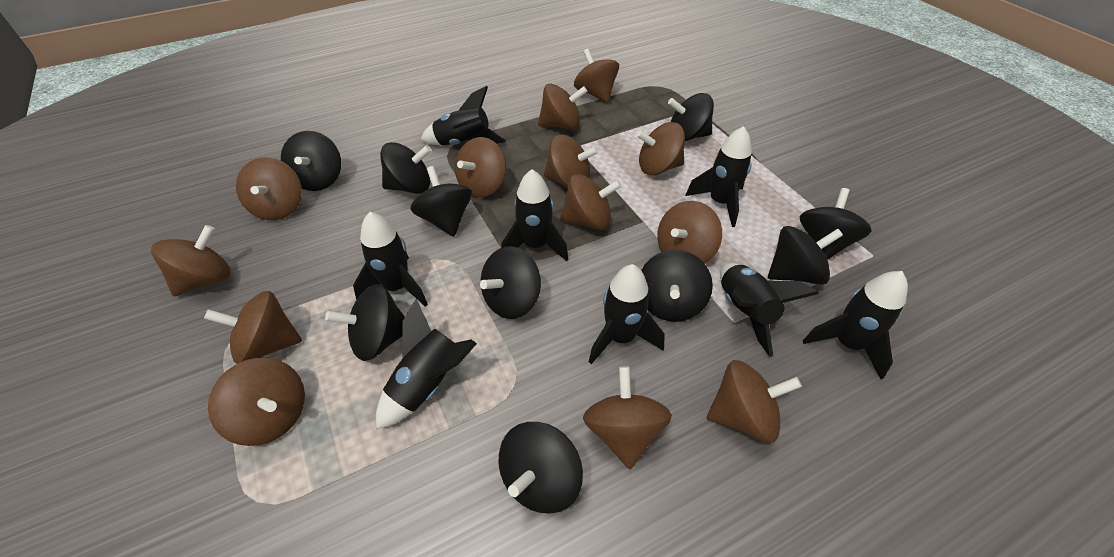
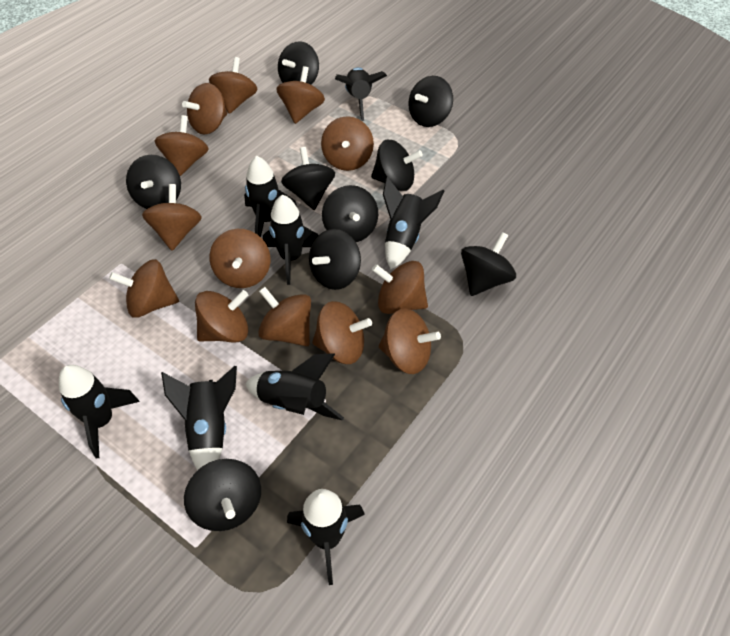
black spinning top: 10 -> 9

